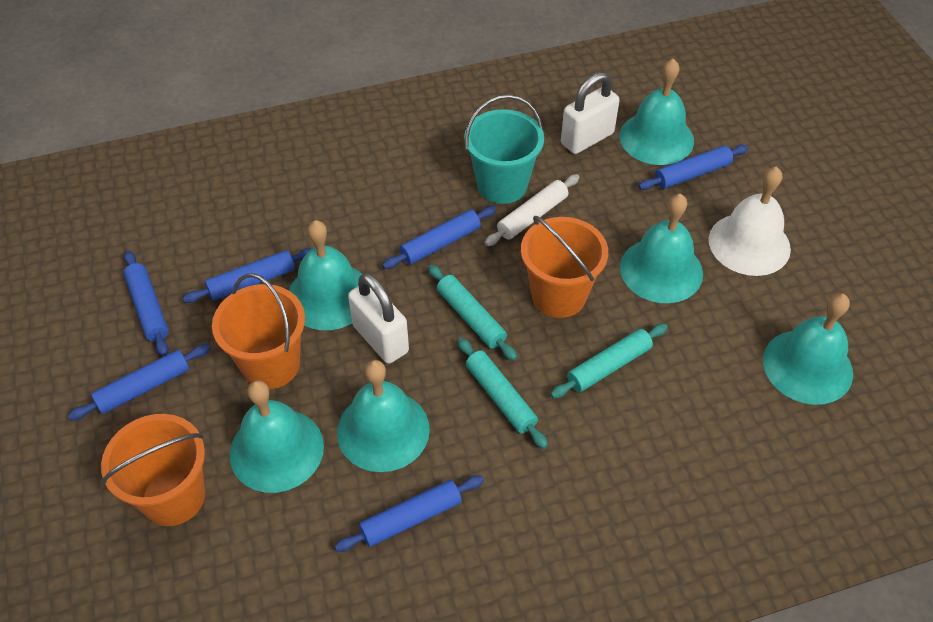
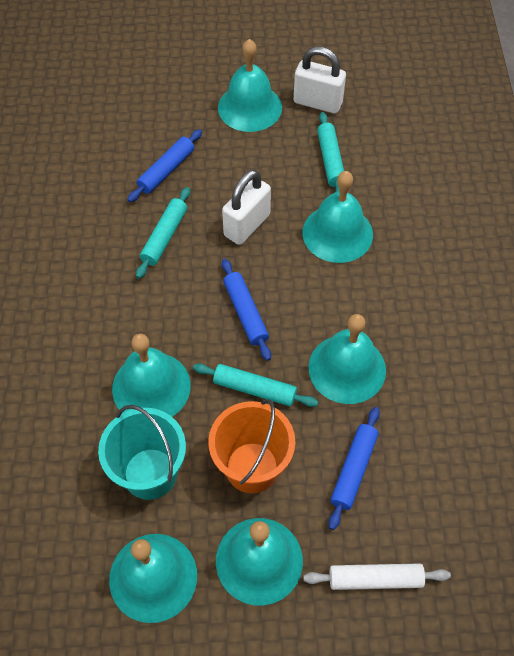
blue rolling pin: 6 -> 3
orange bucket: 3 -> 1
white bell: 1 -> 0

